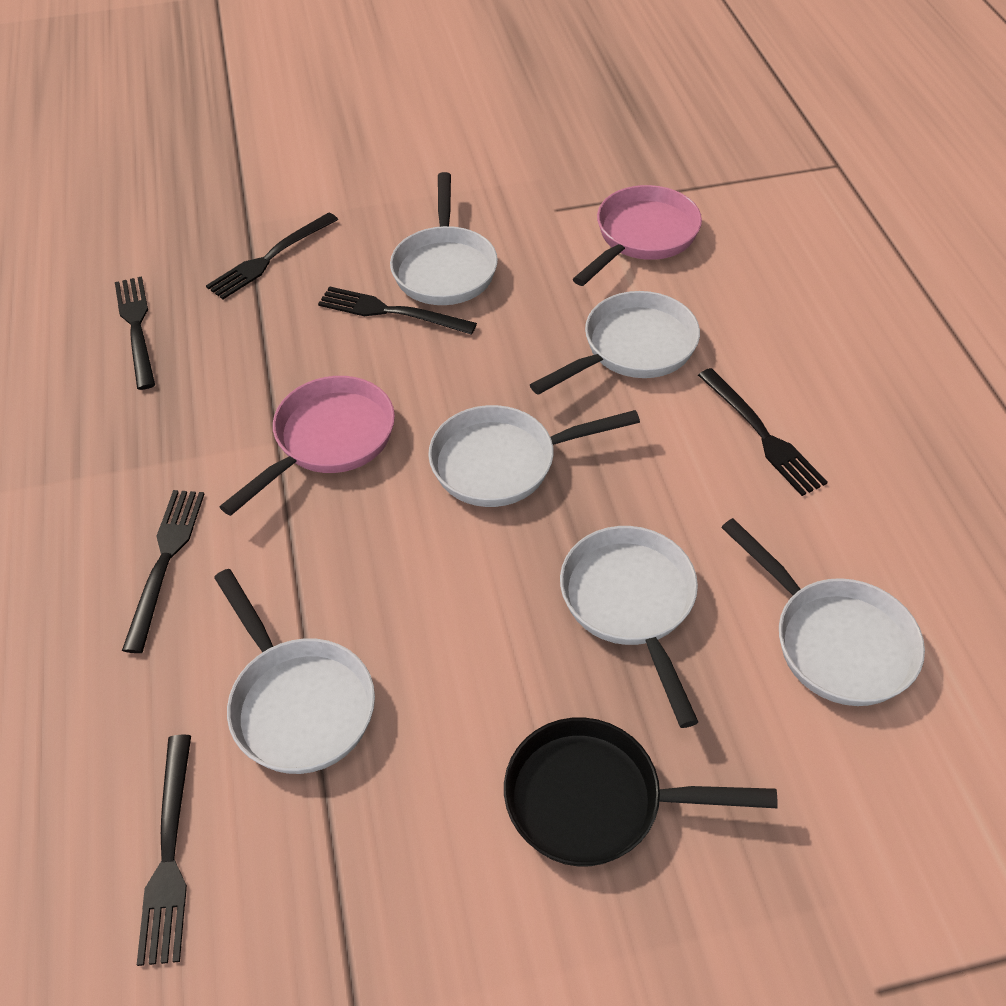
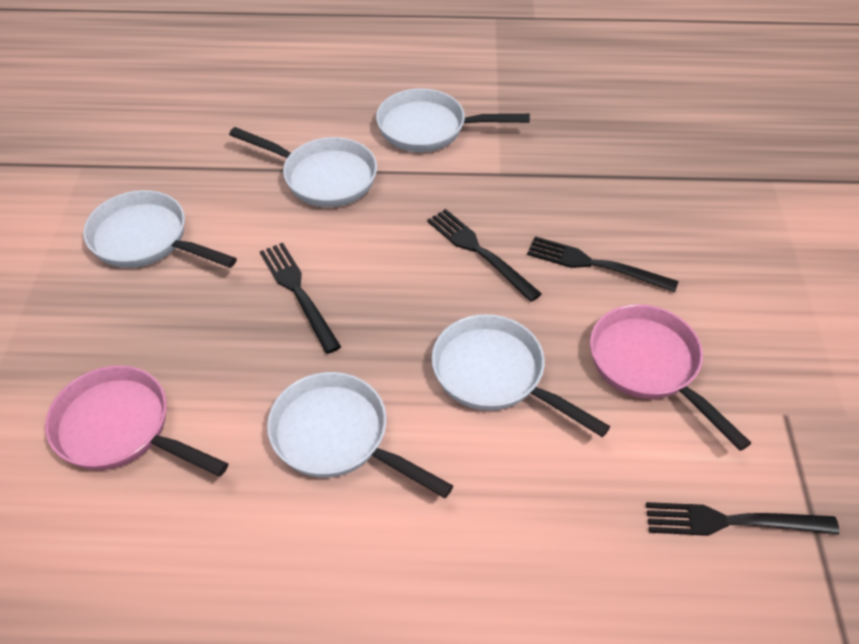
black fork: 6 -> 4
black pan: 1 -> 0
white pan: 6 -> 5

